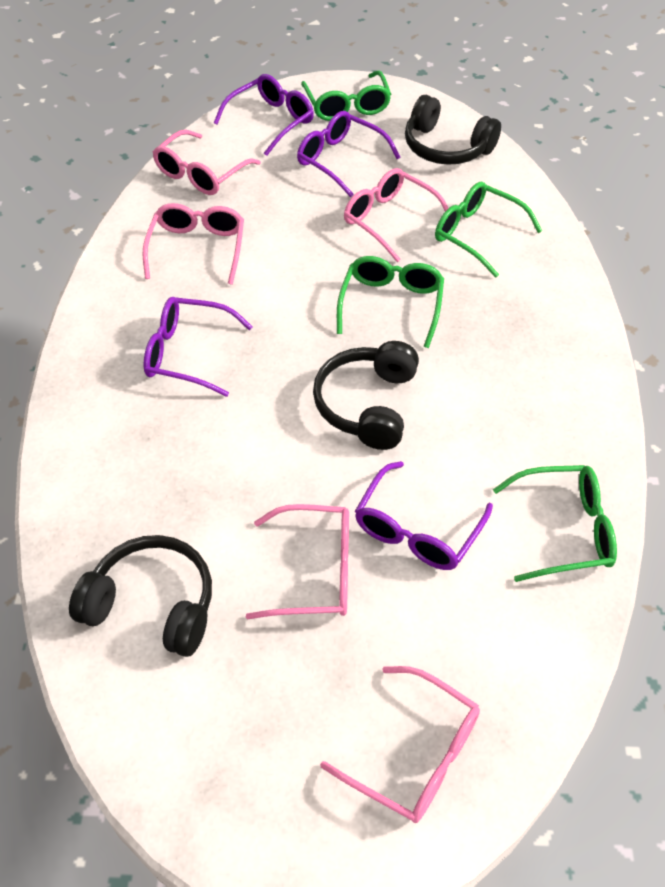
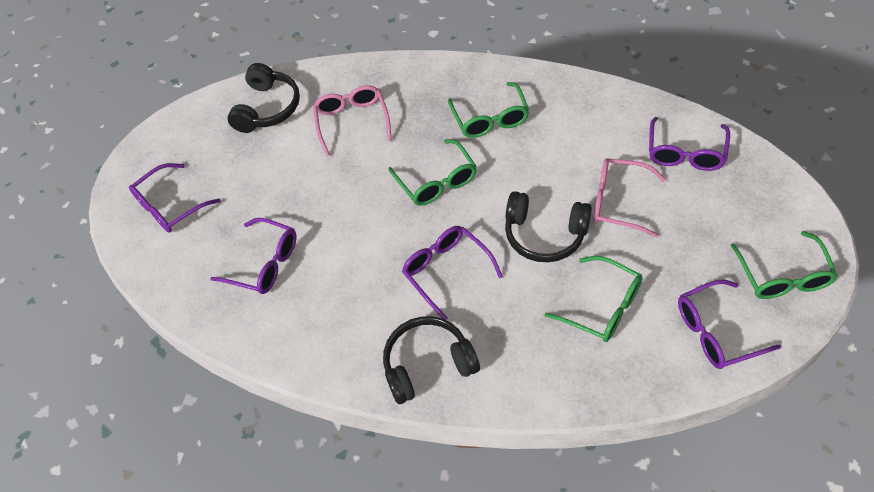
pink glasses: 5 -> 2
purple glasses: 4 -> 5

